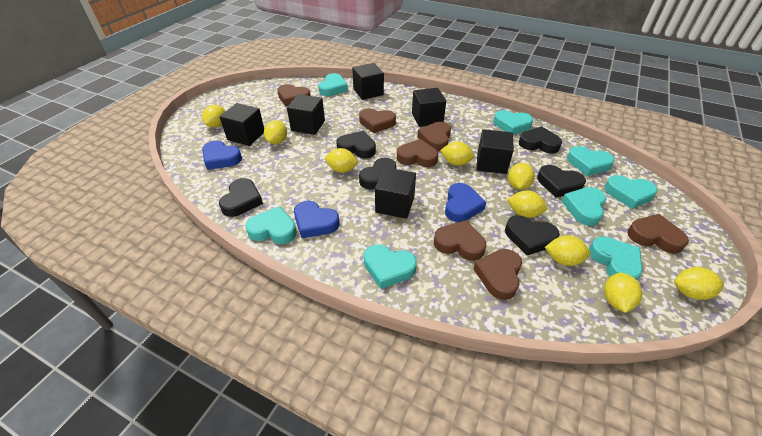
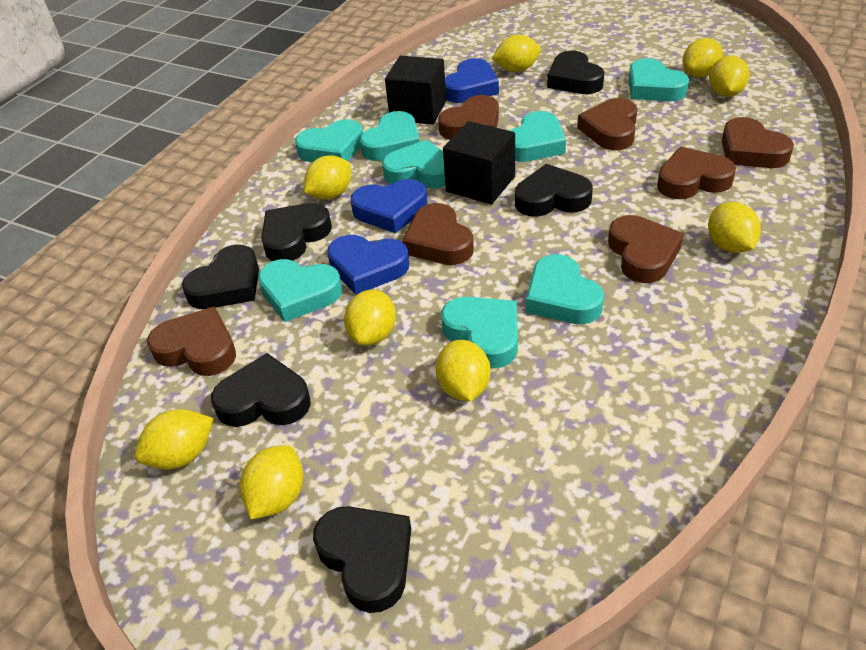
black cube: 6 -> 2

